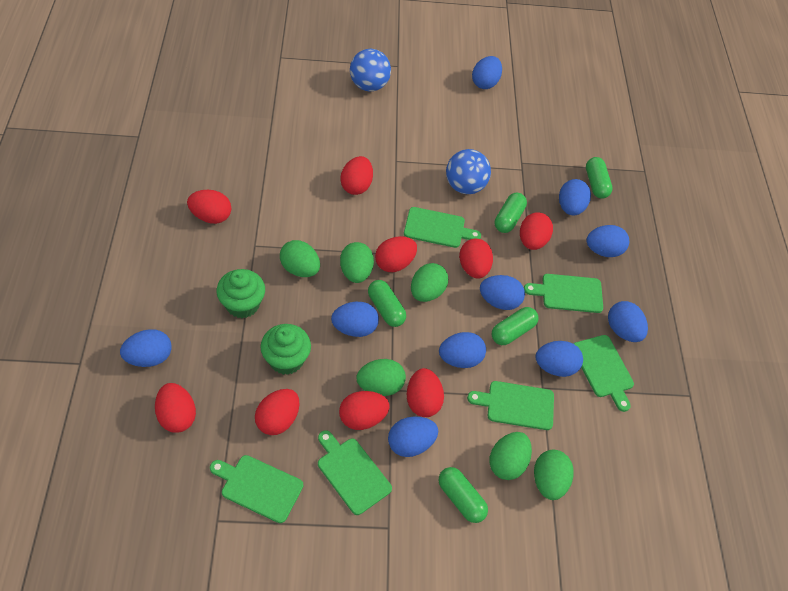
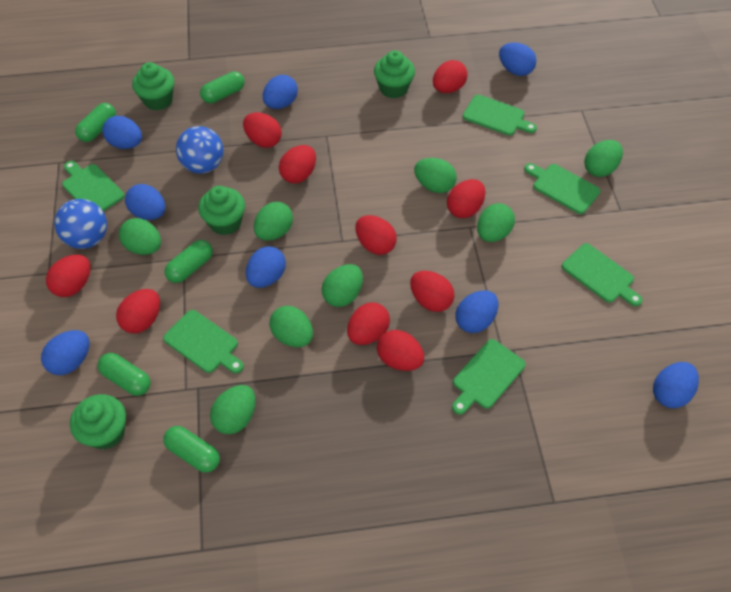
blue egg: 10 -> 8
green cupcake: 2 -> 4
green egg: 6 -> 8
red egg: 9 -> 10

